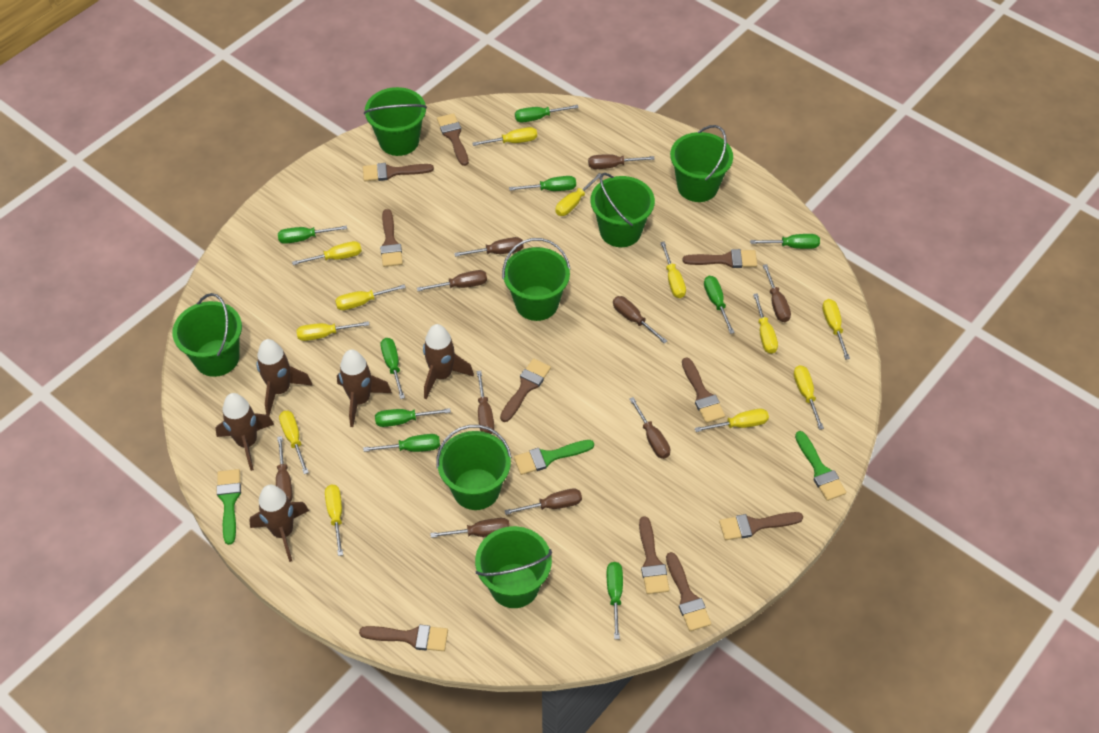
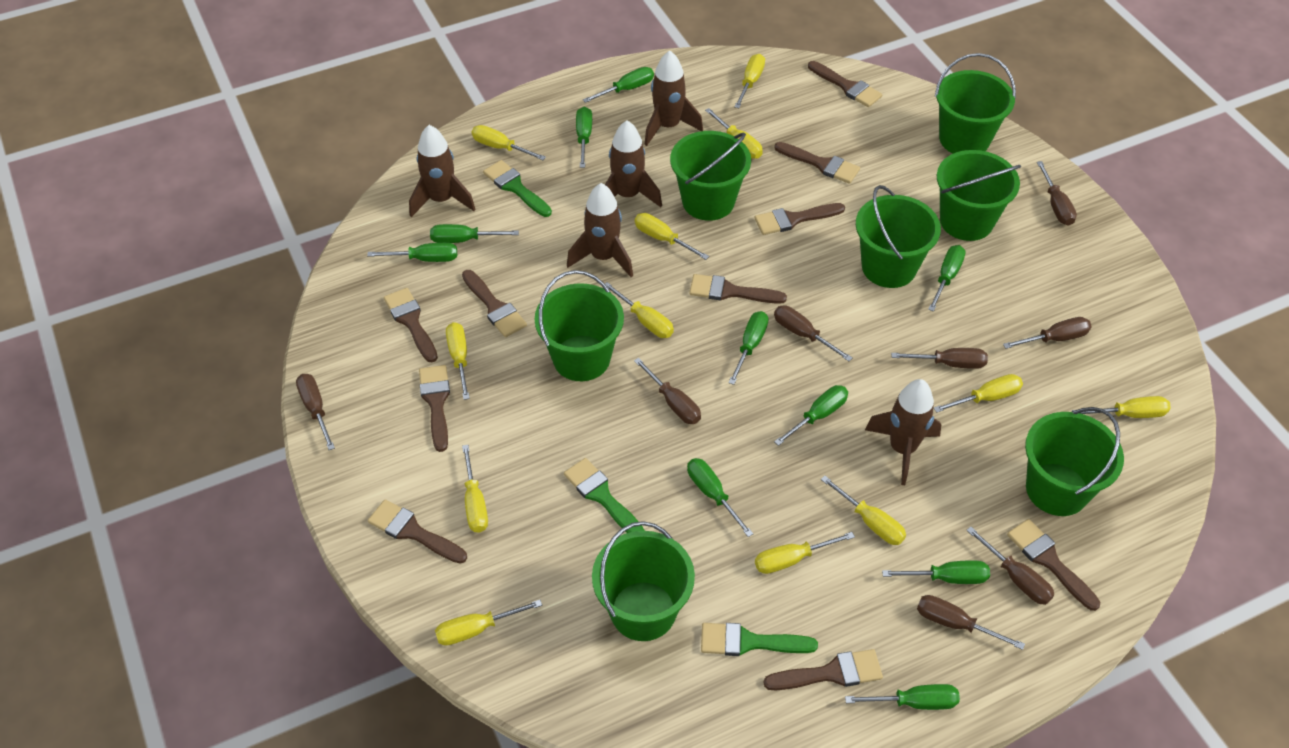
brown screwdriver: 10 -> 8
green screwdriver: 9 -> 10

